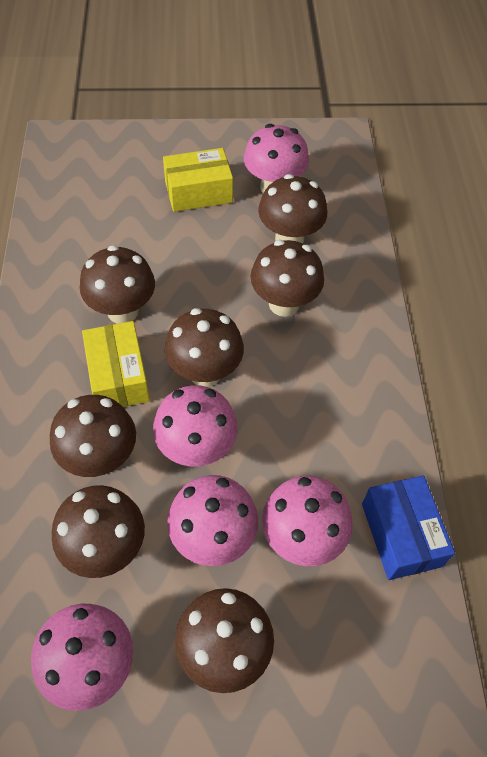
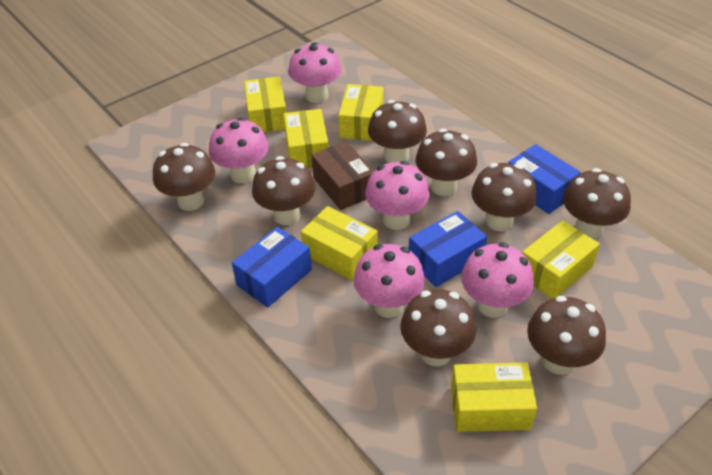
blue box: 1 -> 3
brown box: 0 -> 1
brown mushroom: 7 -> 8
yellow box: 2 -> 6

